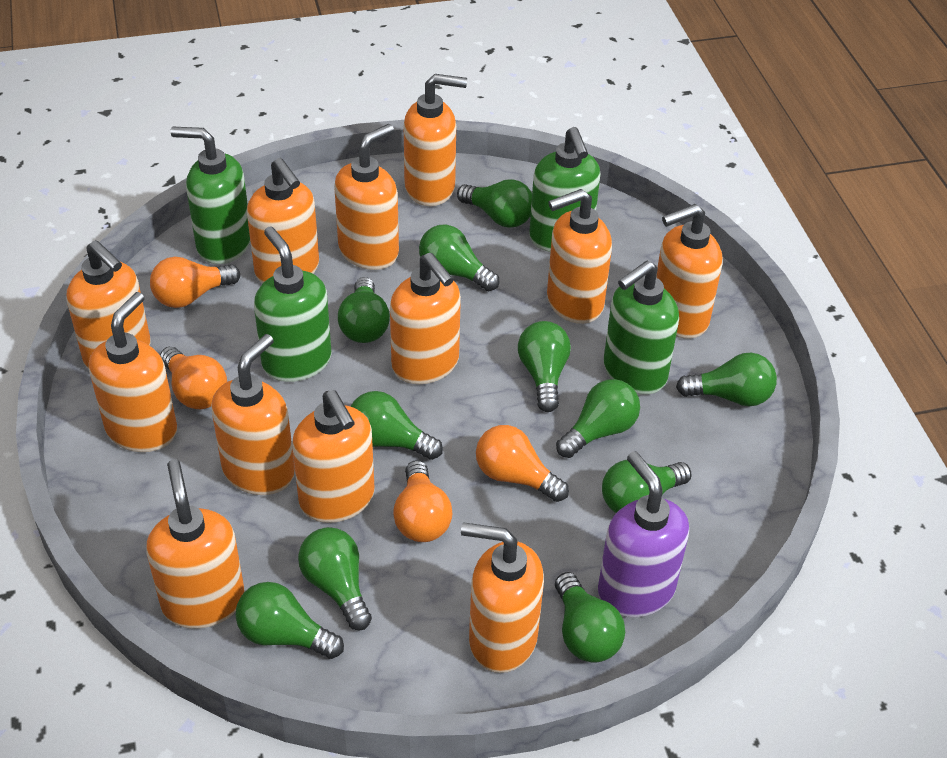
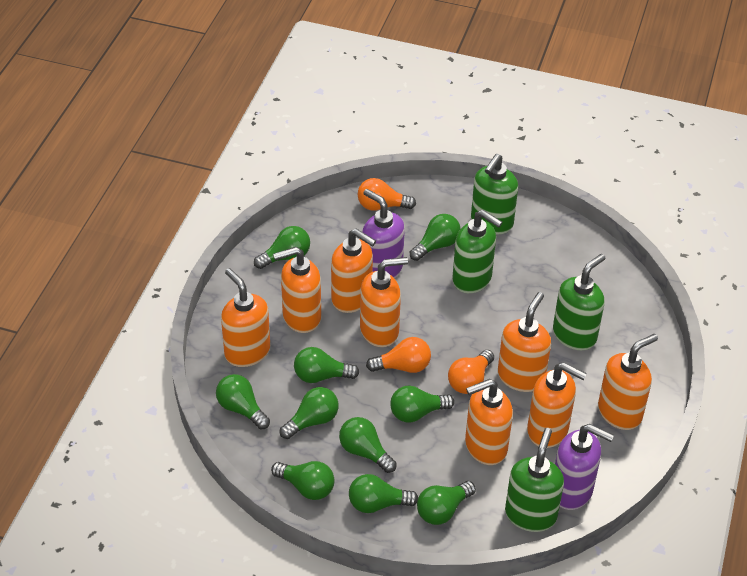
green light bulb: 11 -> 10
orange light bulb: 4 -> 3
orange soap dispenser: 12 -> 8
purple soap dispenser: 1 -> 2

